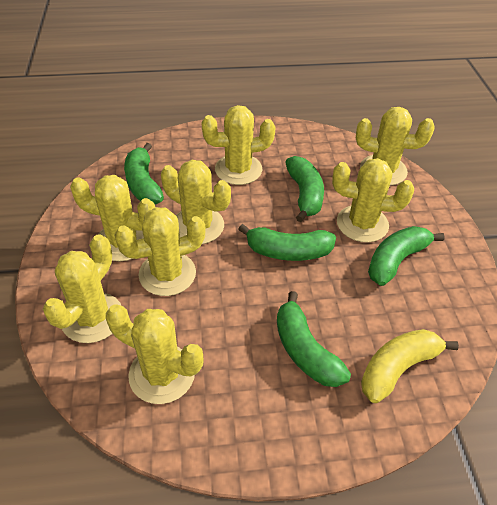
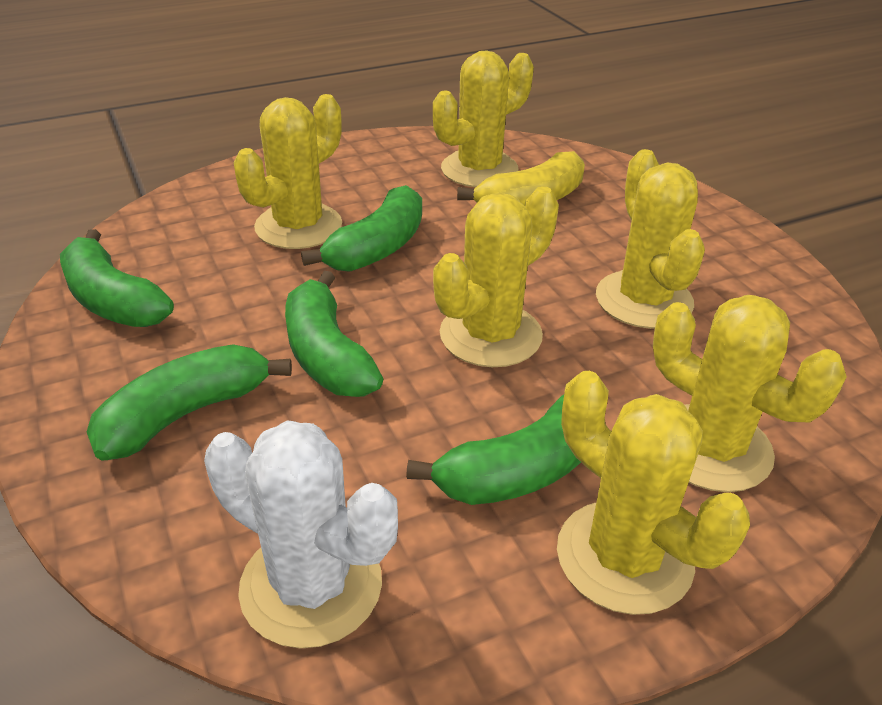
white cactus: 0 -> 1
yellow cactus: 8 -> 6

